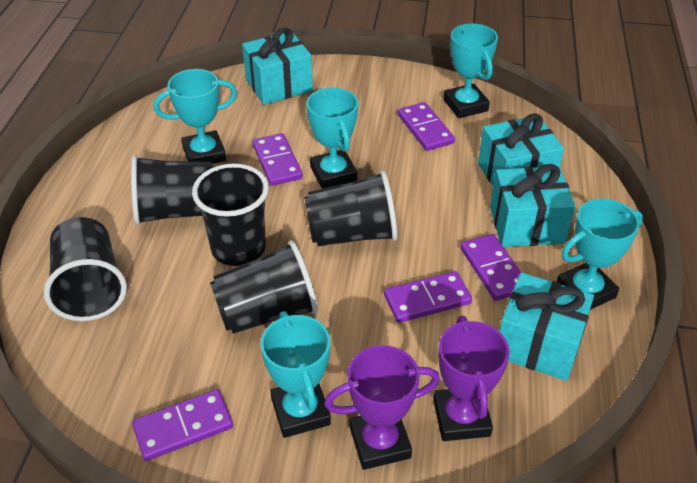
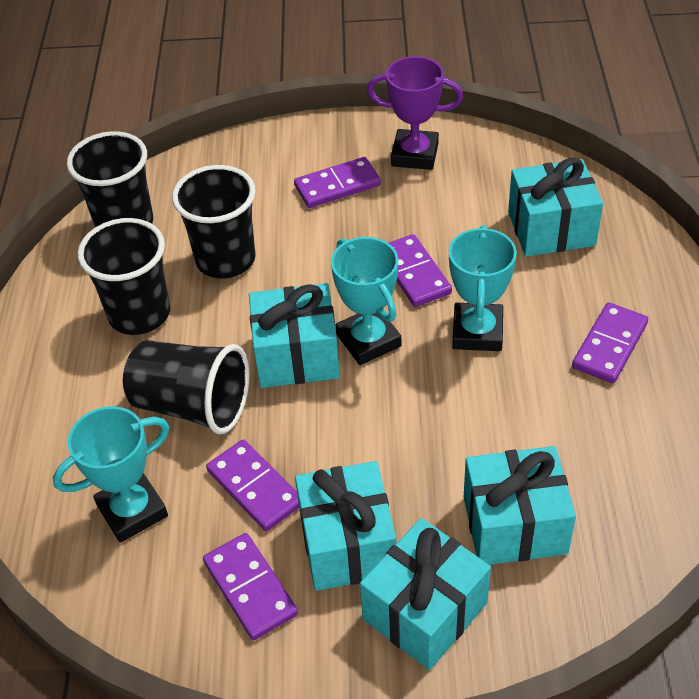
black cup: 5 -> 4
purple trophy: 2 -> 1
turquoise gift: 4 -> 5
turquoise trophy: 5 -> 3

